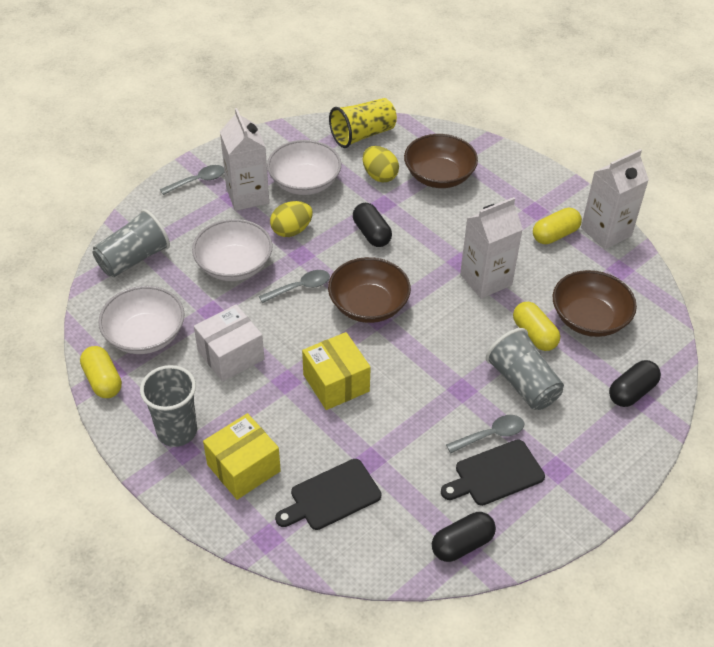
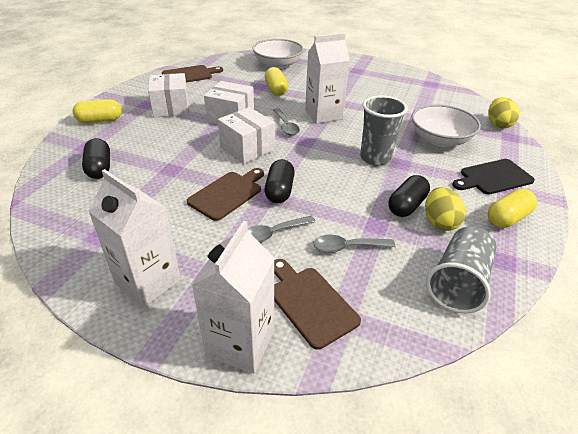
black cutting board: 2 -> 1
brown bowl: 3 -> 0
brown cutting board: 0 -> 3
grey cup: 3 -> 2
white bowl: 3 -> 2
white box: 1 -> 3
yellow box: 2 -> 0
yellow cup: 1 -> 0

